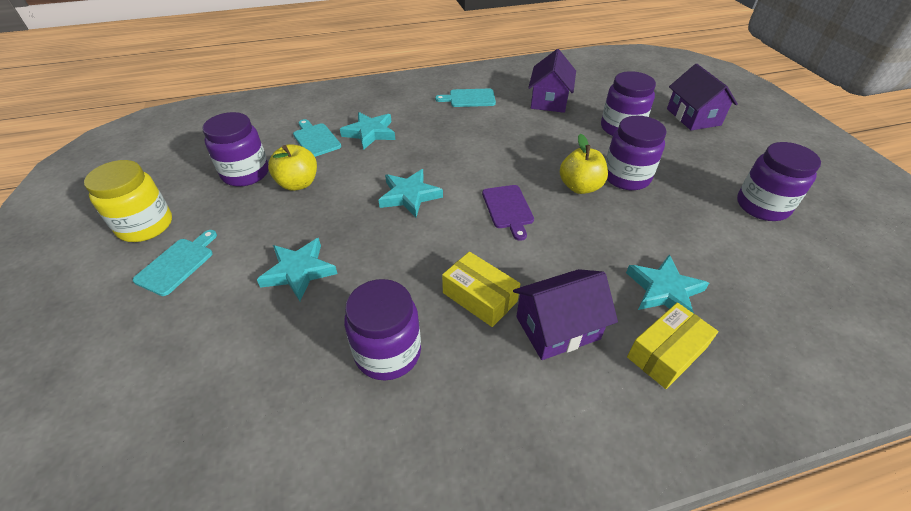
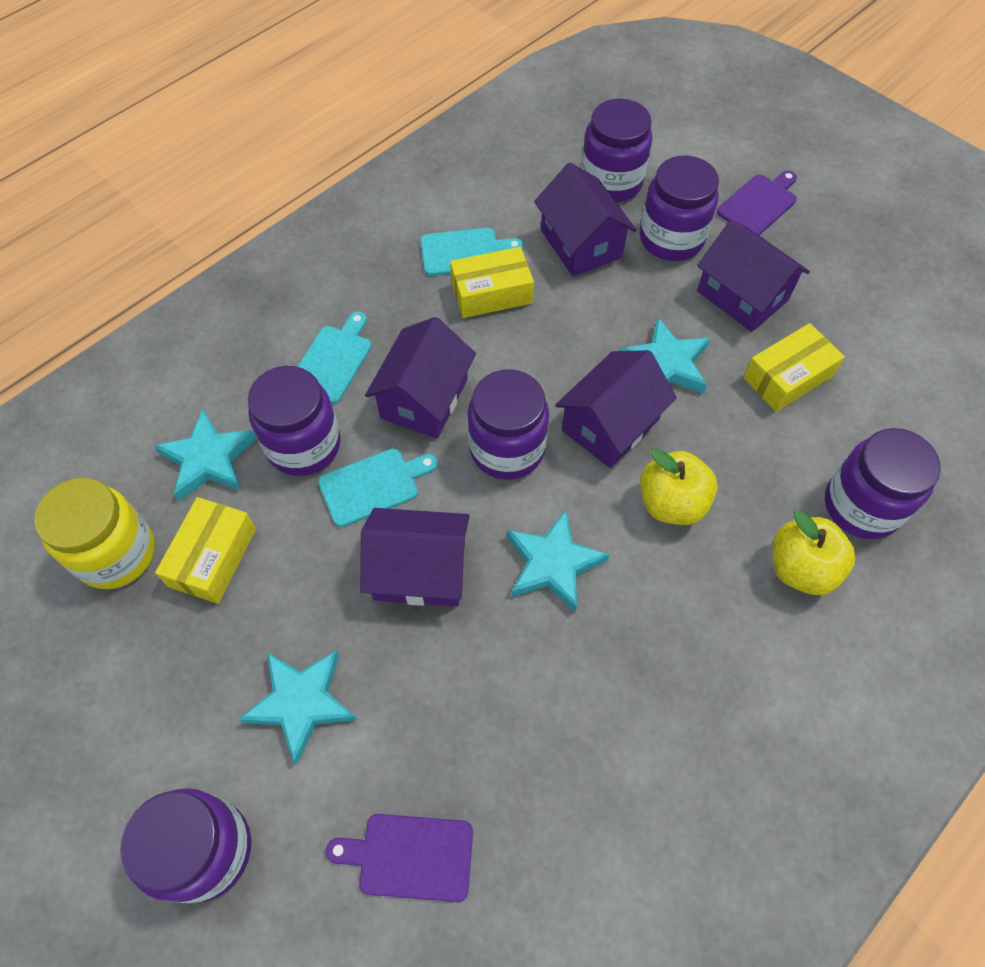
purple cutting board: 1 -> 2
purple house: 3 -> 5
purple jar: 5 -> 6
yellow box: 2 -> 3

